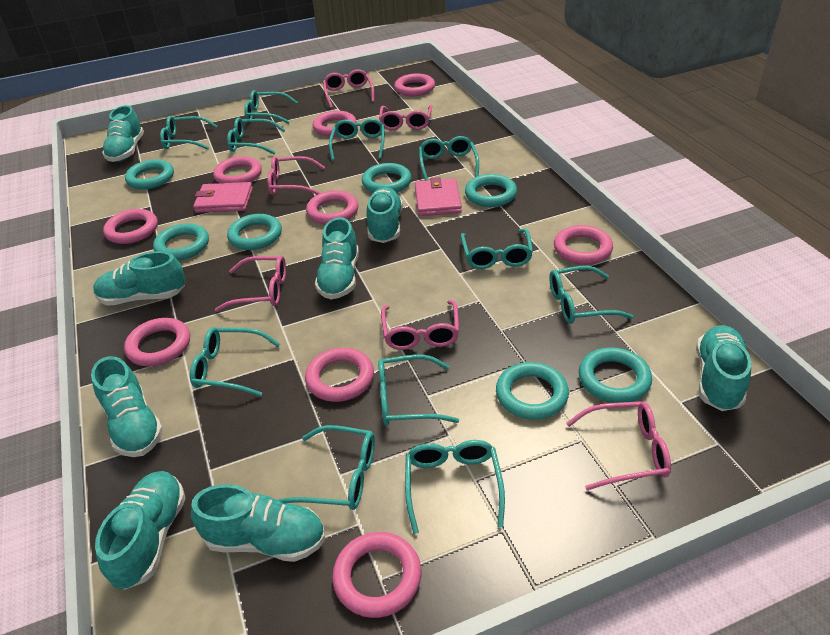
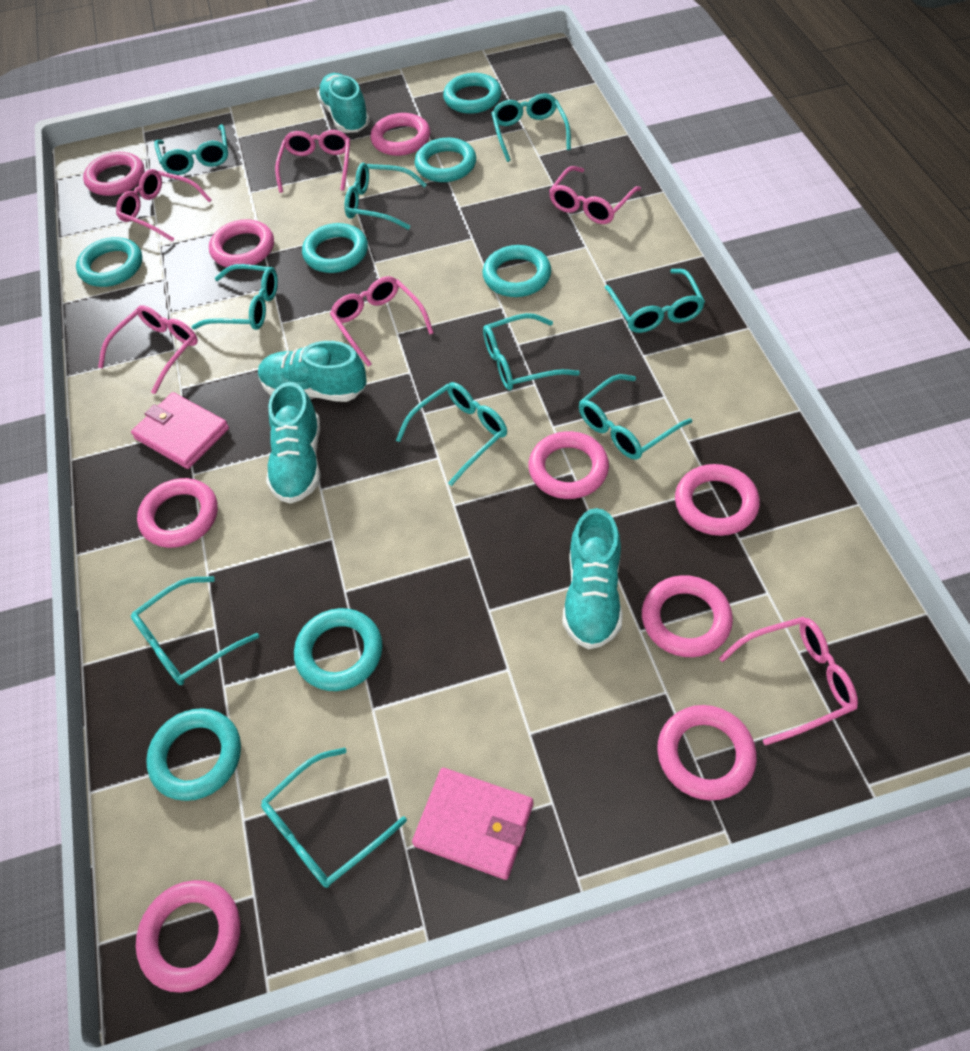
turquoise glasses: 11 -> 10
turquoise shoe: 8 -> 4

